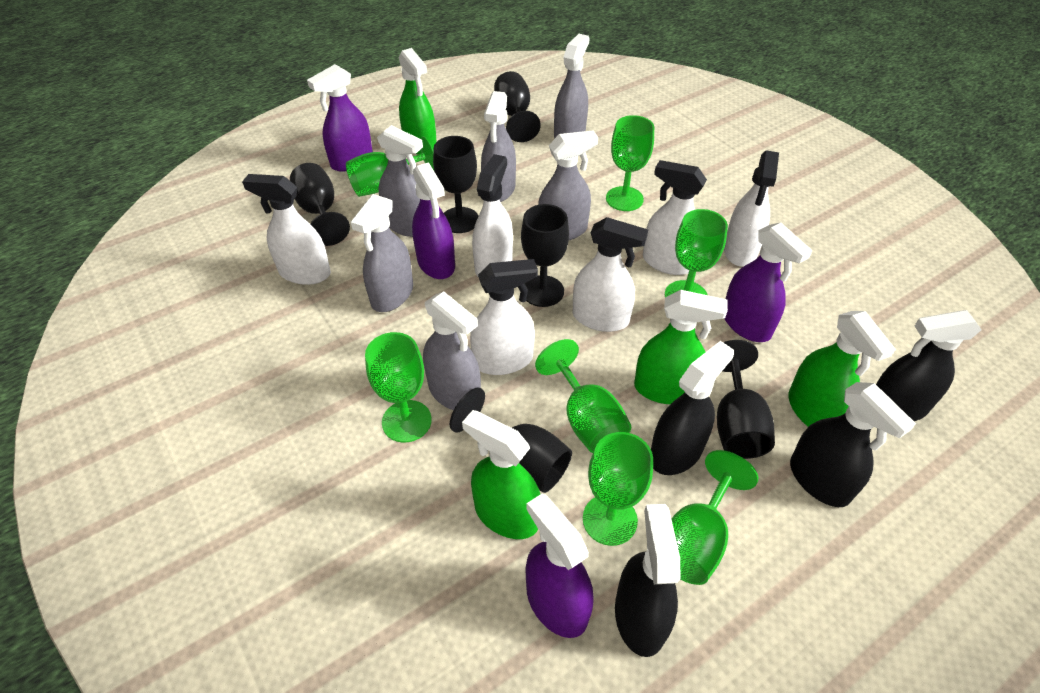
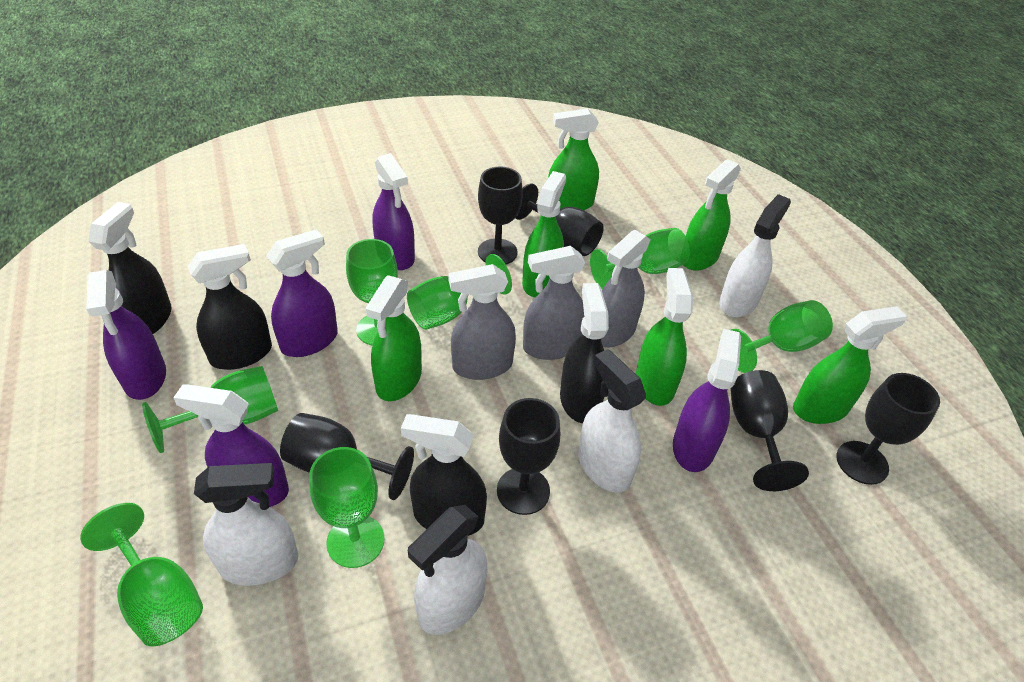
green spray bottle: 4 -> 6
grey spray bottle: 6 -> 3
purple spray bottle: 4 -> 5
white spray bottle: 6 -> 4

